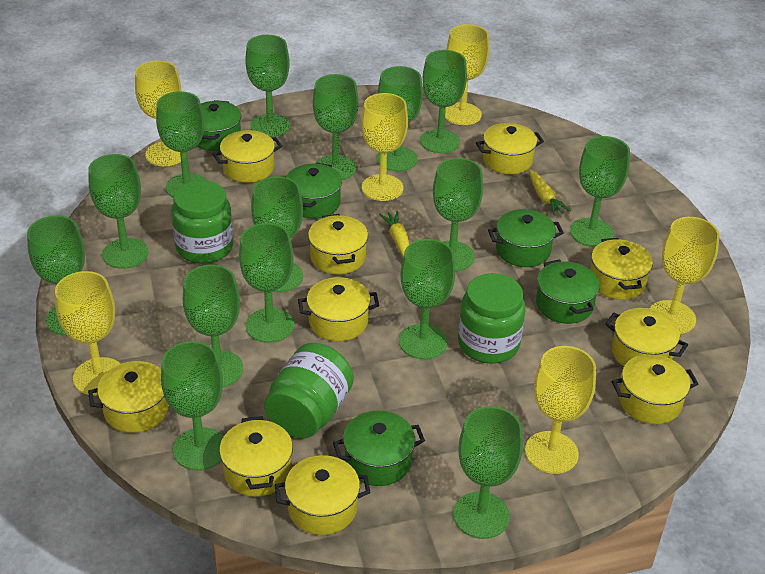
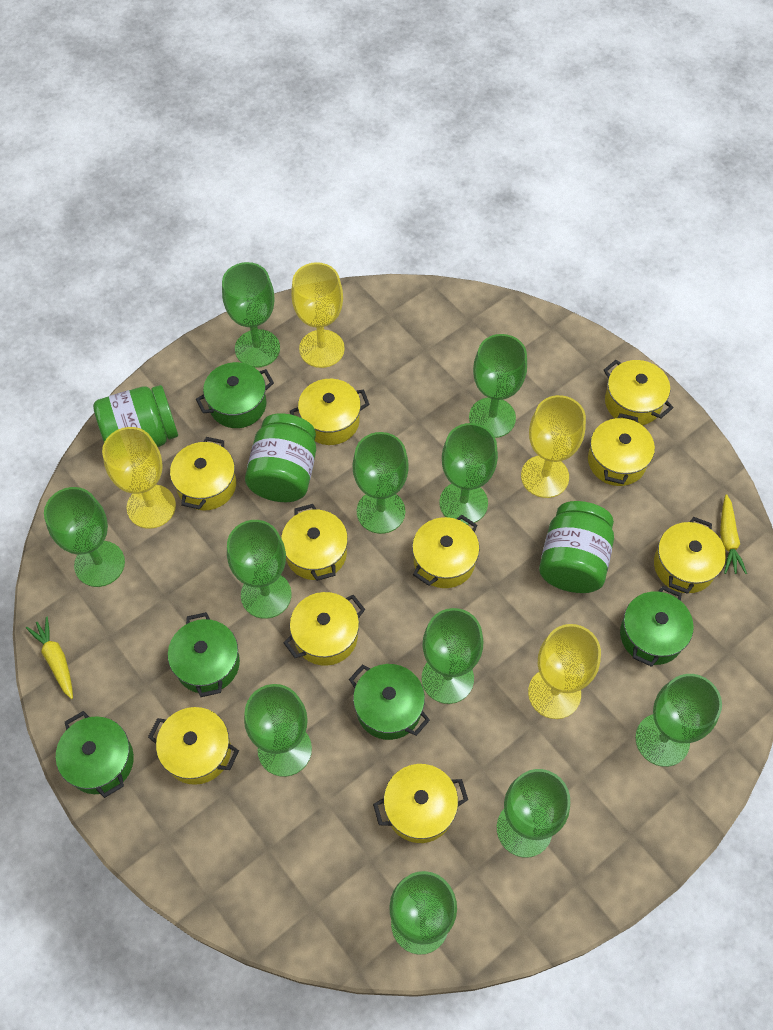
green goblet: 15 -> 11
yellow goblet: 6 -> 4

